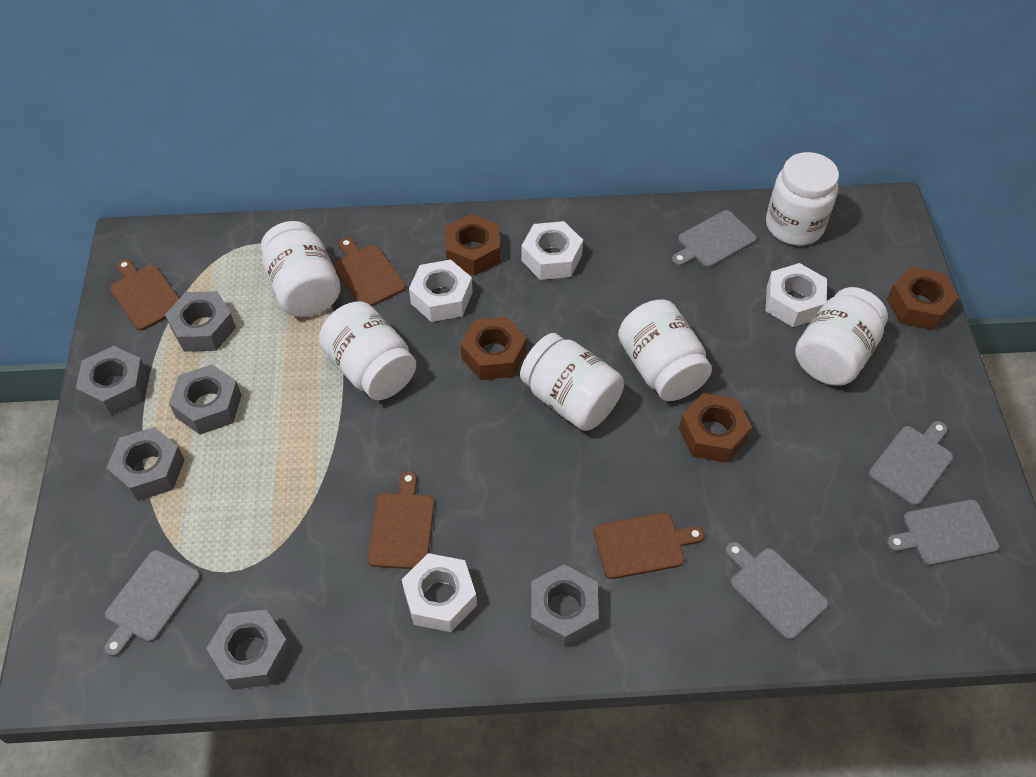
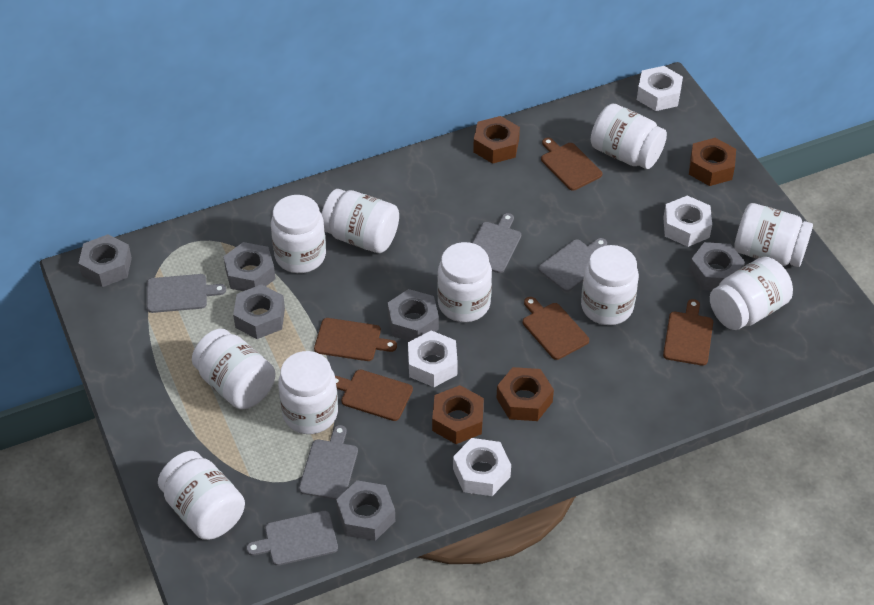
brown cutting board: 4 -> 5
white jar: 6 -> 10

